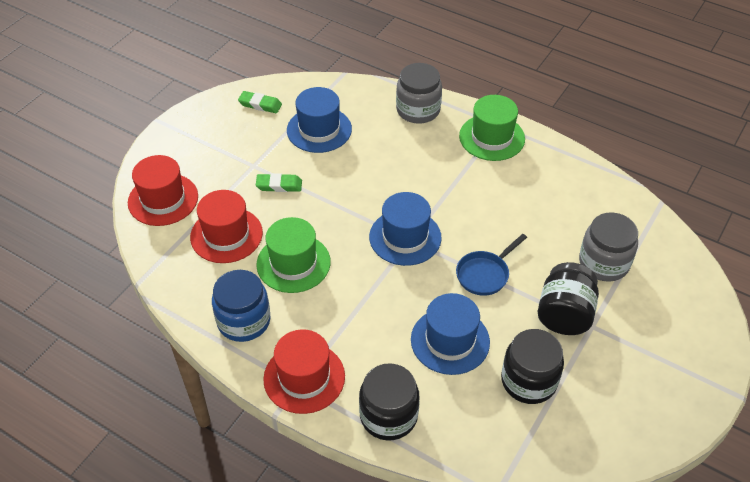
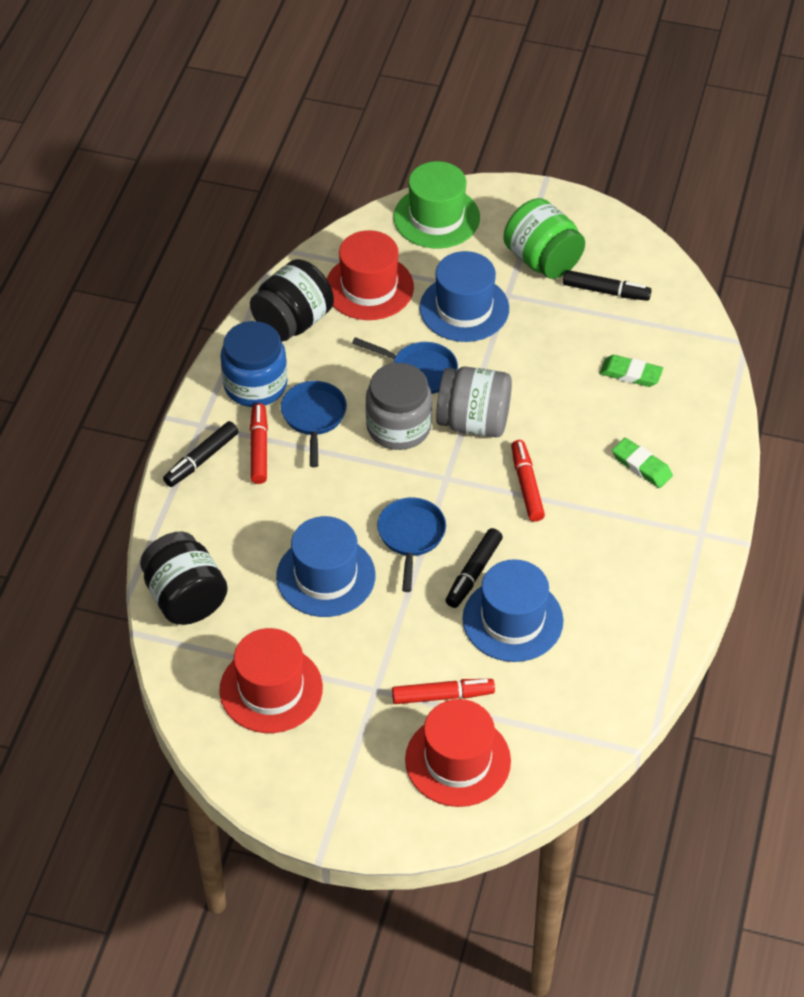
black jar: 3 -> 2
black marker: 0 -> 3
blue pan: 1 -> 3
green hat: 2 -> 1
green jar: 0 -> 1
red marker: 0 -> 3

